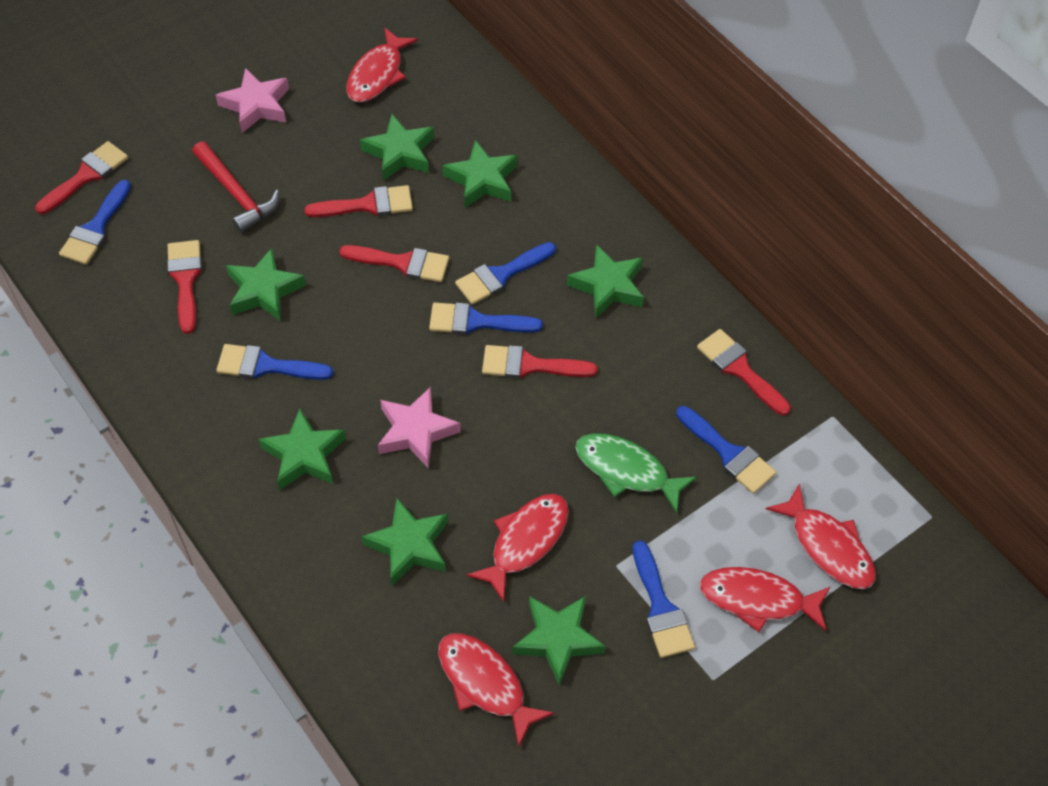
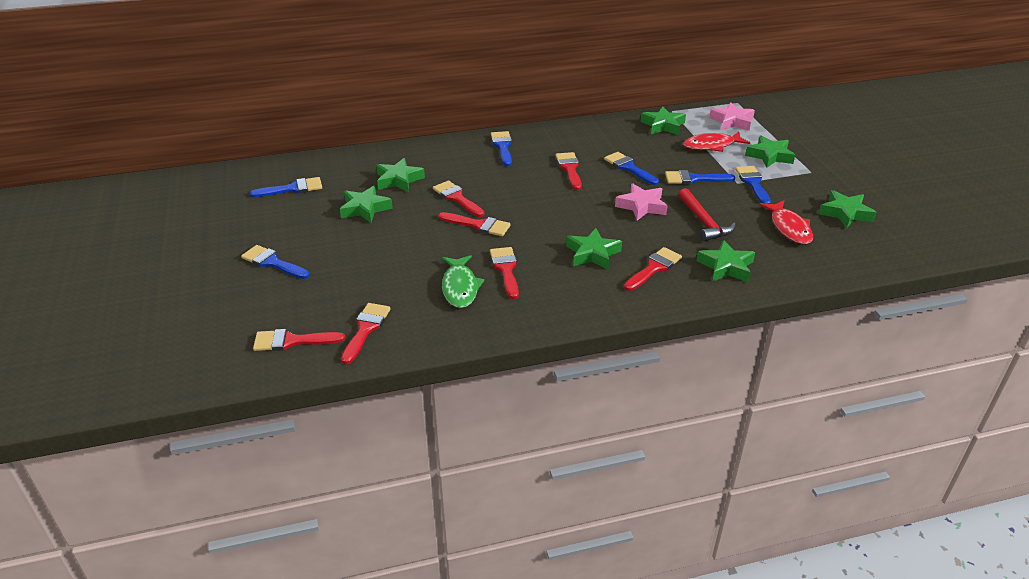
red brush: 6 -> 7
red fish: 5 -> 2

